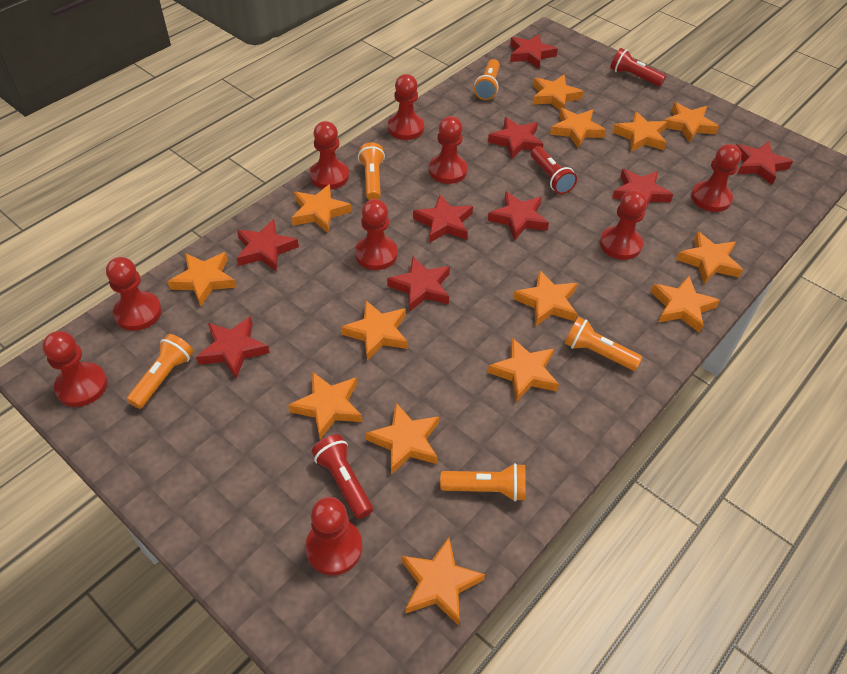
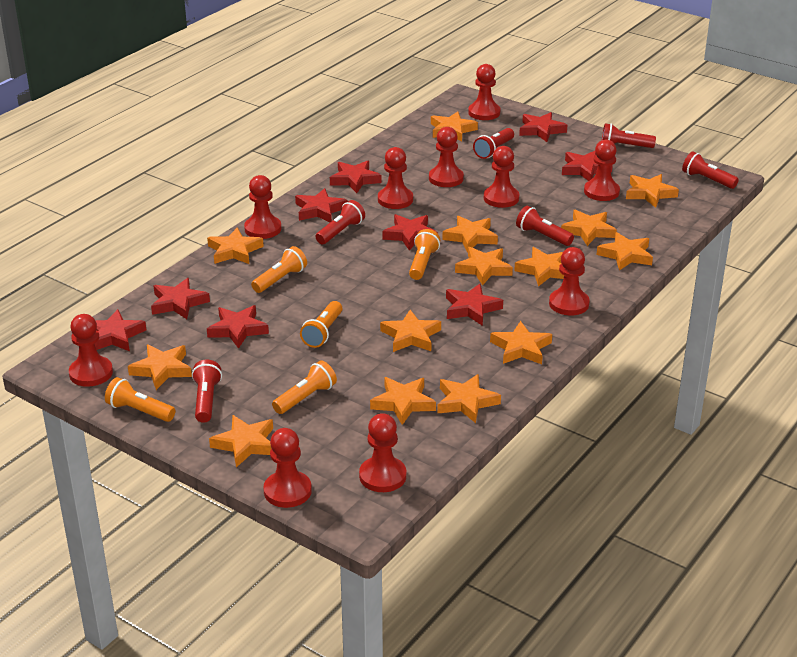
red flashlight: 3 -> 6
red pawn: 9 -> 10

